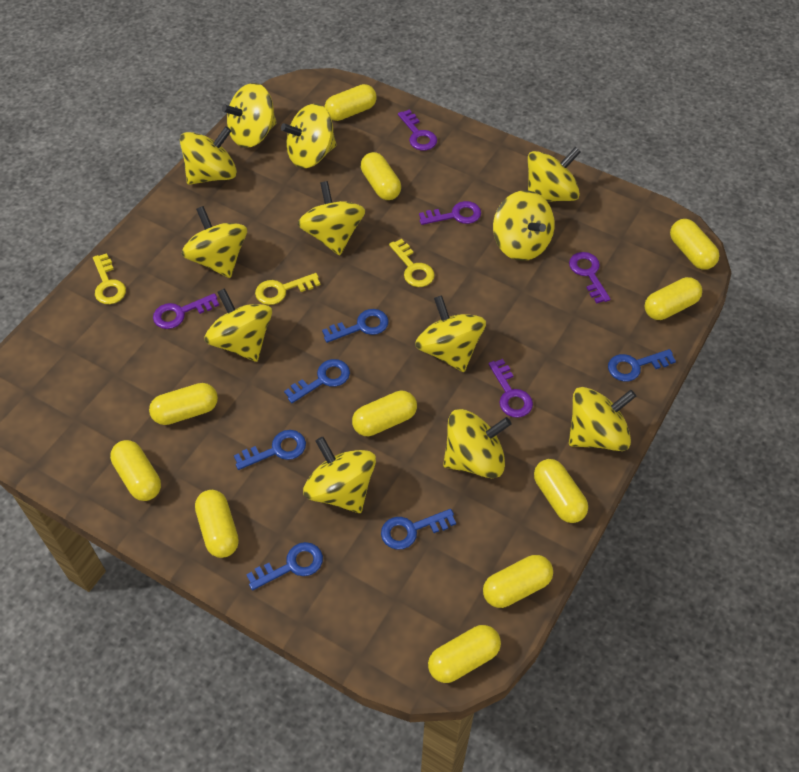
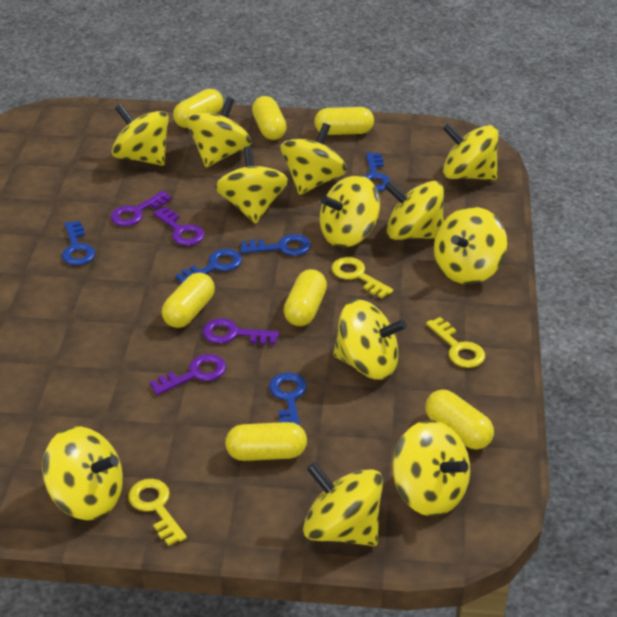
blue key: 6 -> 5
purple key: 5 -> 4
yellow capsule: 11 -> 7

